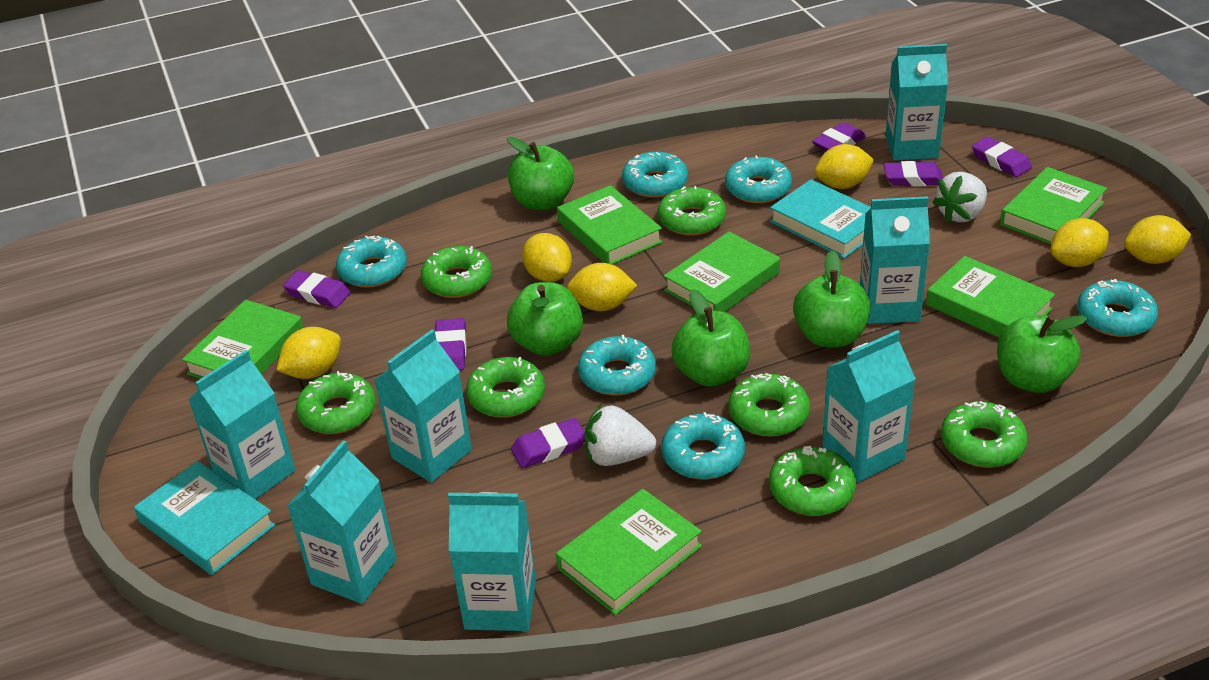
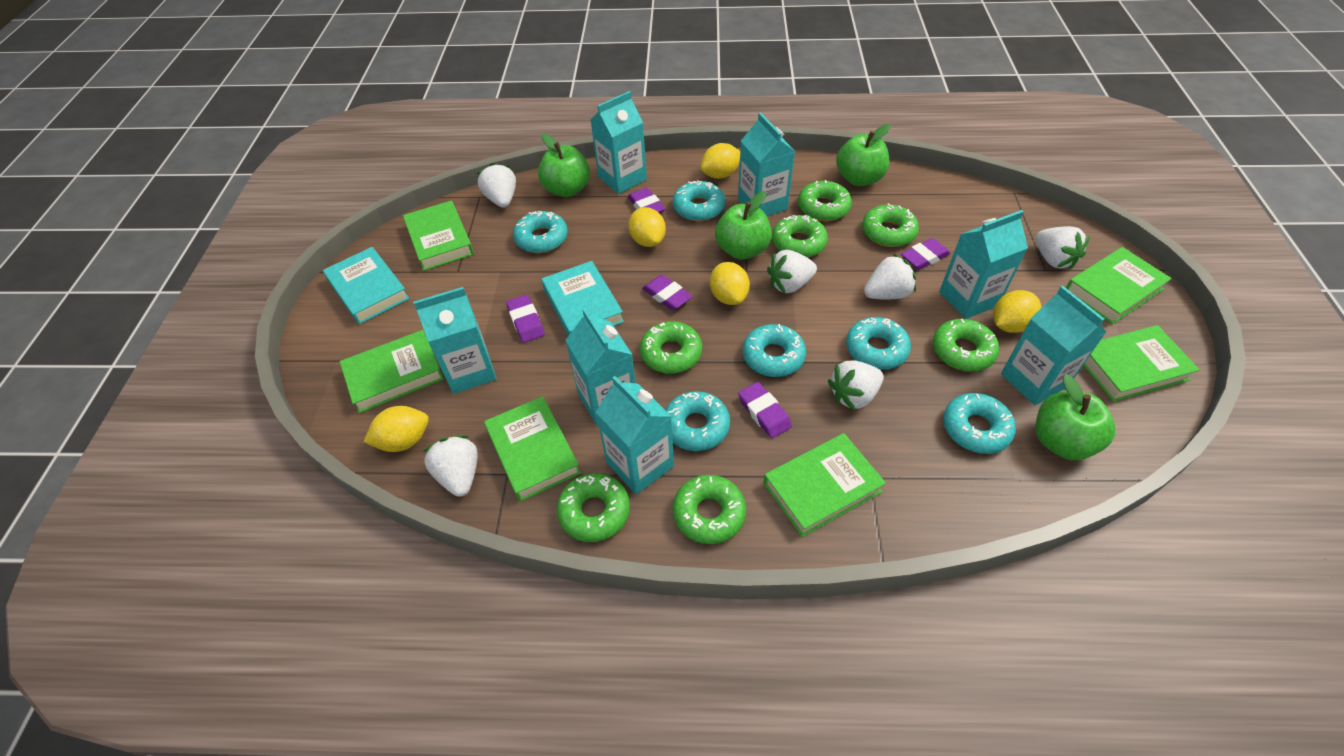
green apple: 5 -> 4
purple eraser: 6 -> 5
white strawberry: 2 -> 6
yellow lemon: 6 -> 5

